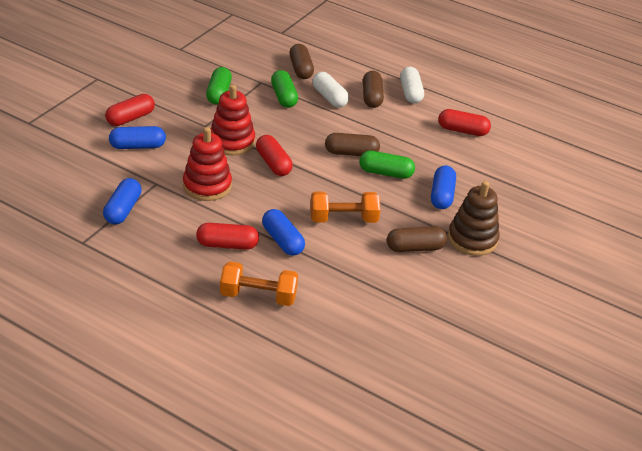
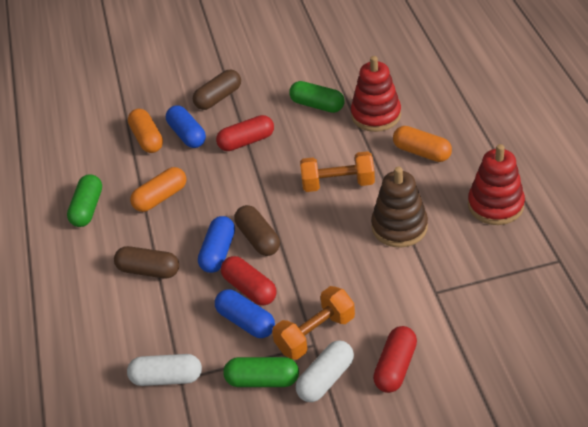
blue capsule: 4 -> 3
brown capsule: 4 -> 3
orange capsule: 0 -> 3
red capsule: 4 -> 3

